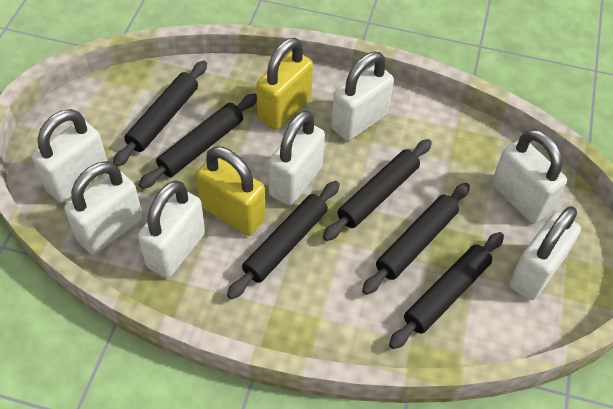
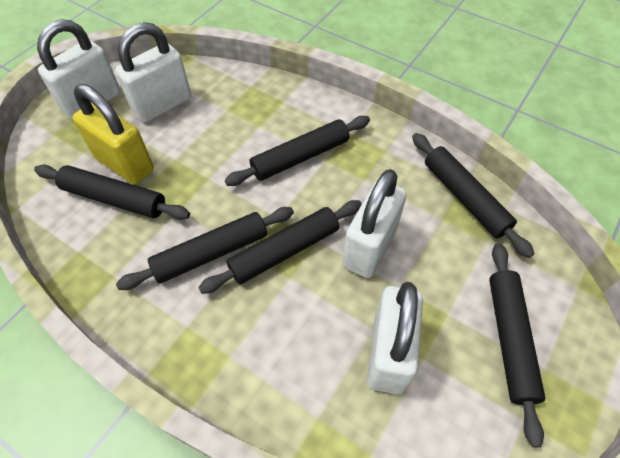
white padlock: 7 -> 4
yellow padlock: 2 -> 1

